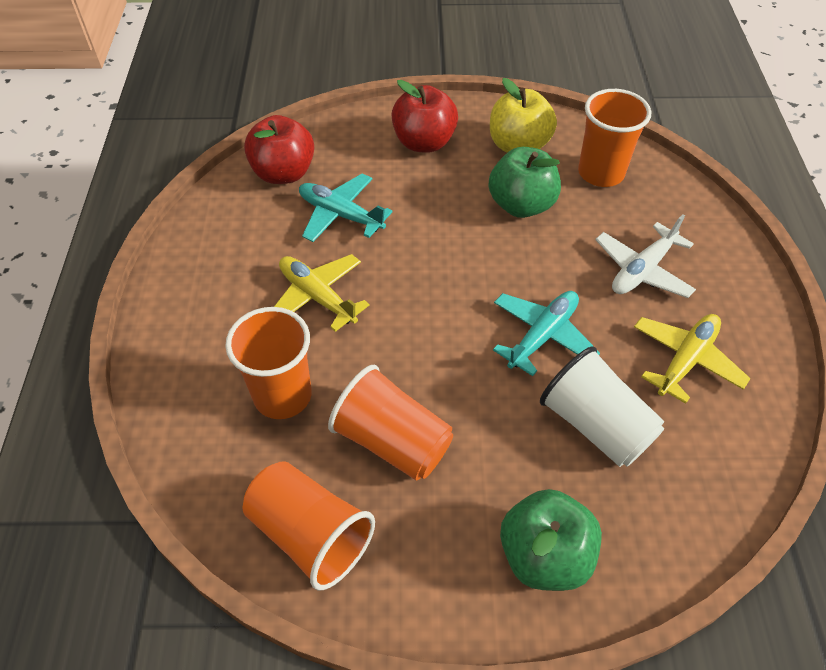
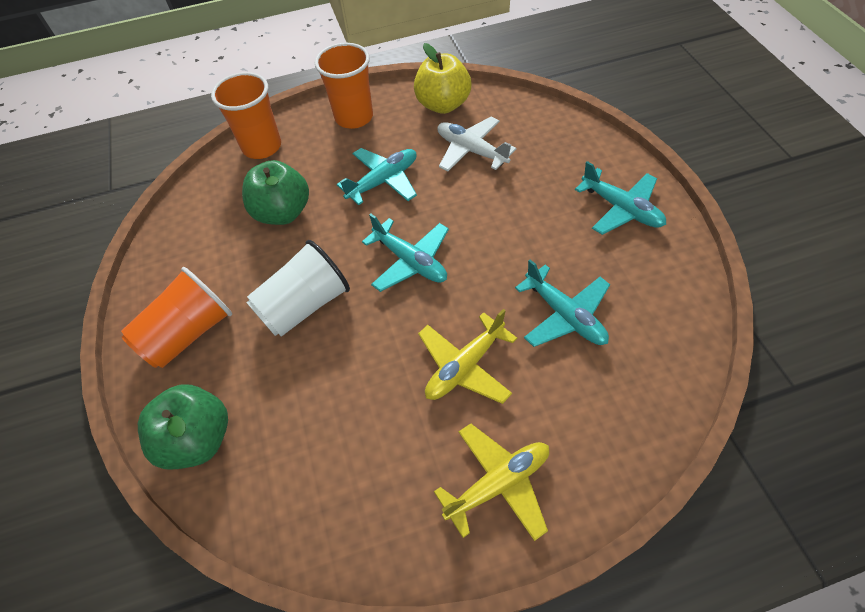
orange cup: 4 -> 3
red apple: 2 -> 0
turquoise plane: 2 -> 4

